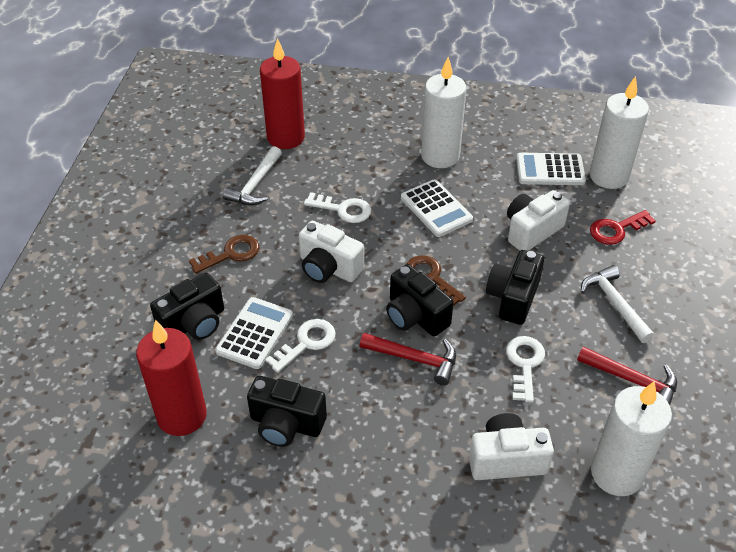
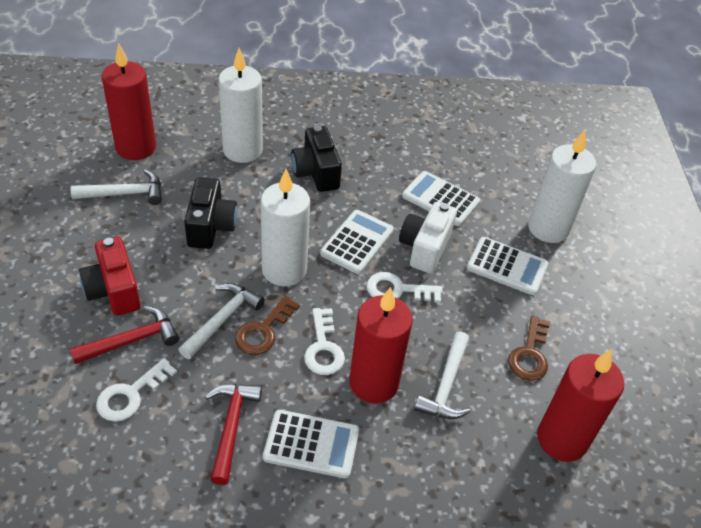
black camera: 4 -> 2
red camera: 0 -> 1
red candle: 2 -> 3
red key: 1 -> 0
white calculator: 3 -> 4
white camera: 3 -> 1
white hammer: 2 -> 3

